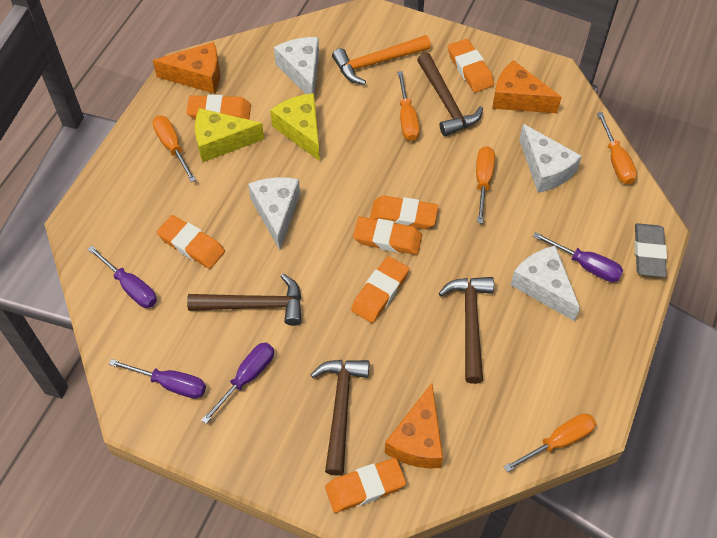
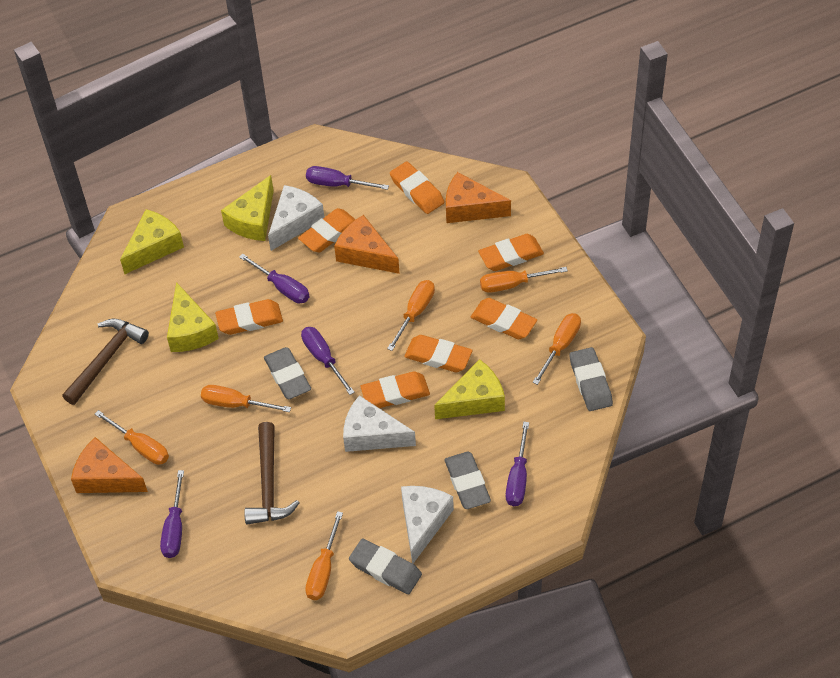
brown hammer: 4 -> 2
grey eraser: 1 -> 4
orange hammer: 1 -> 0
orange screwdriver: 5 -> 6
purple screwdriver: 4 -> 5
white cheese: 4 -> 3
yellow cheese: 2 -> 4

